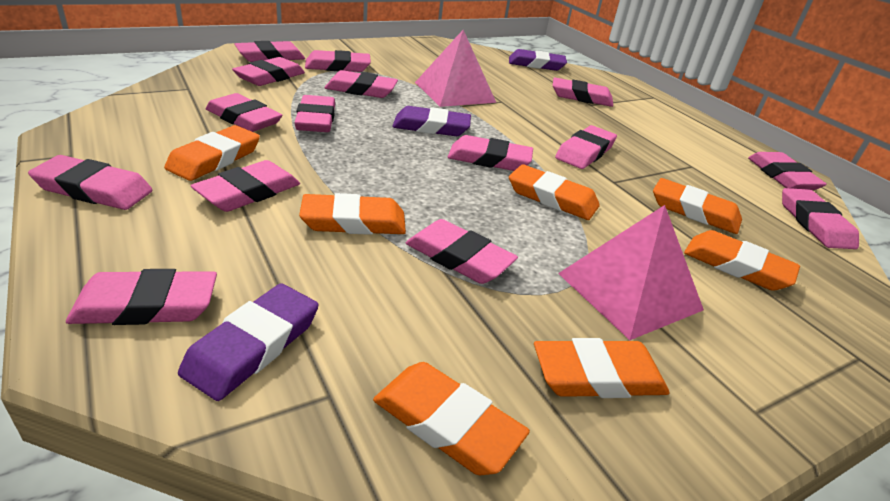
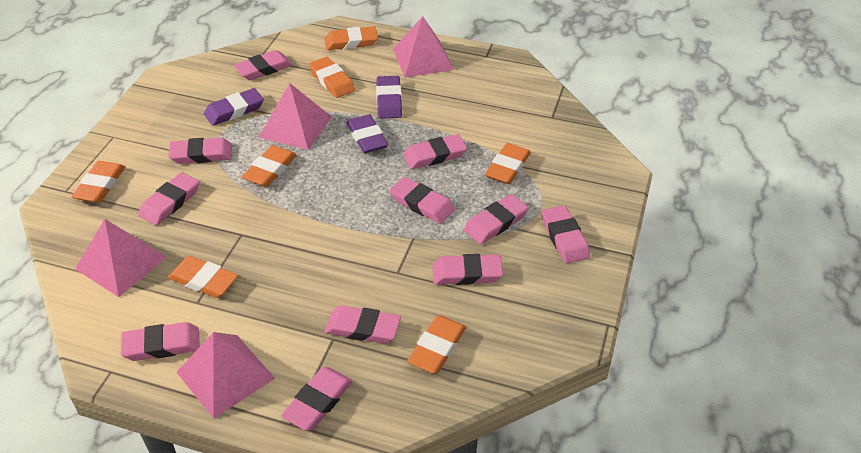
pink eraser: 15 -> 11
pink pyramid: 2 -> 4

